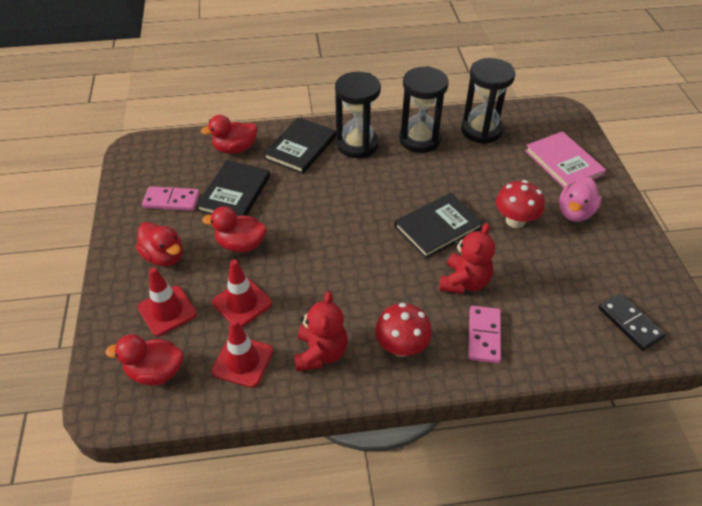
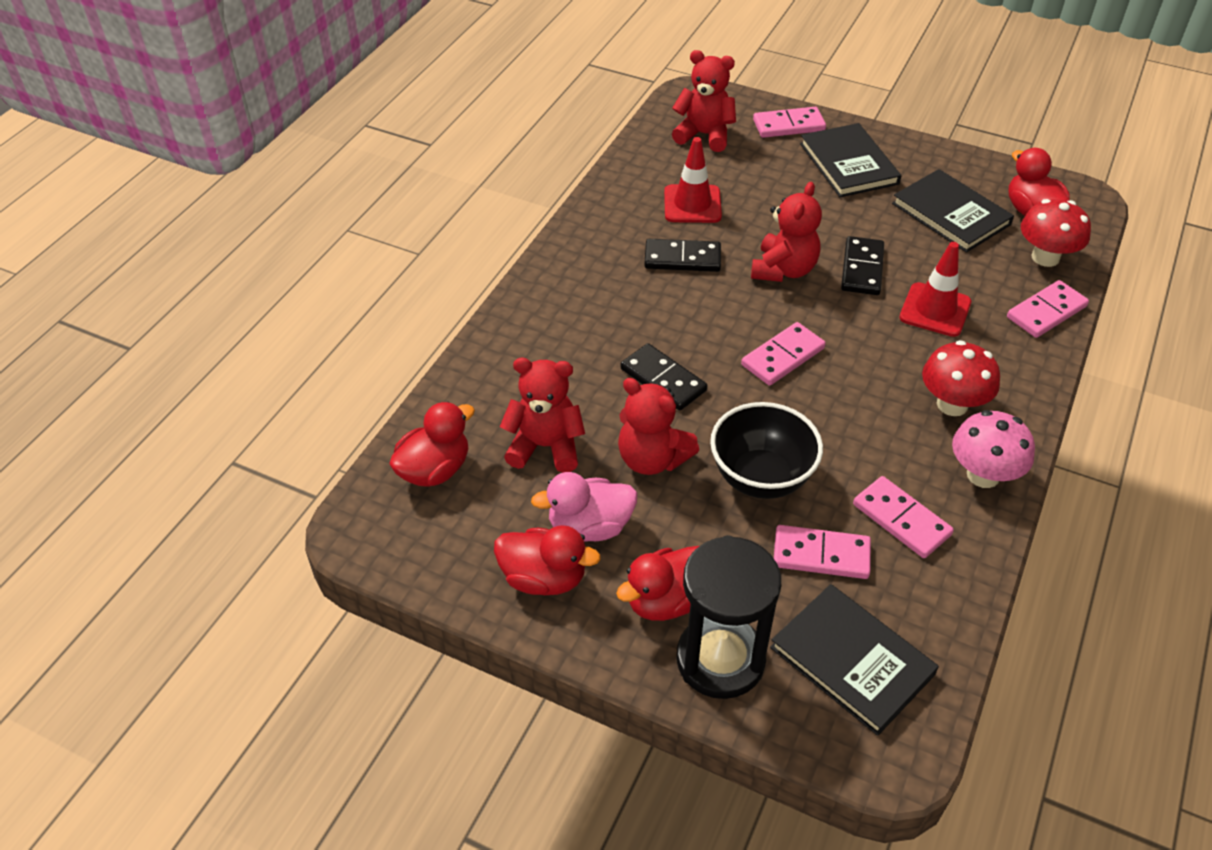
black bowl: 0 -> 1
black domino: 1 -> 3
black hourglass: 3 -> 1
pink book: 1 -> 0
pink domino: 2 -> 5
pink mushroom: 0 -> 1
red teddy bear: 2 -> 4
red traffic cone: 3 -> 2

